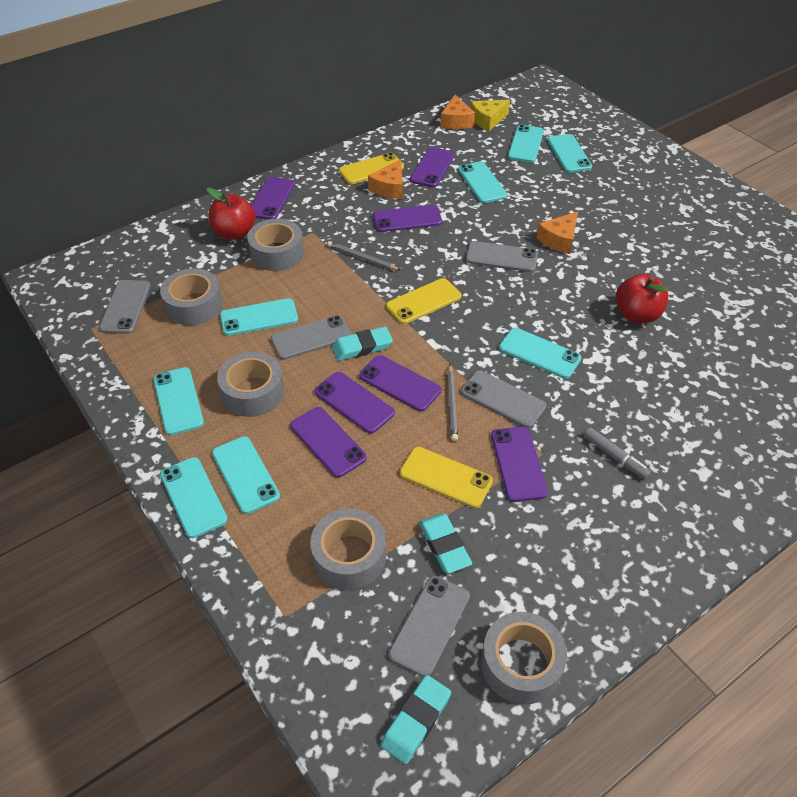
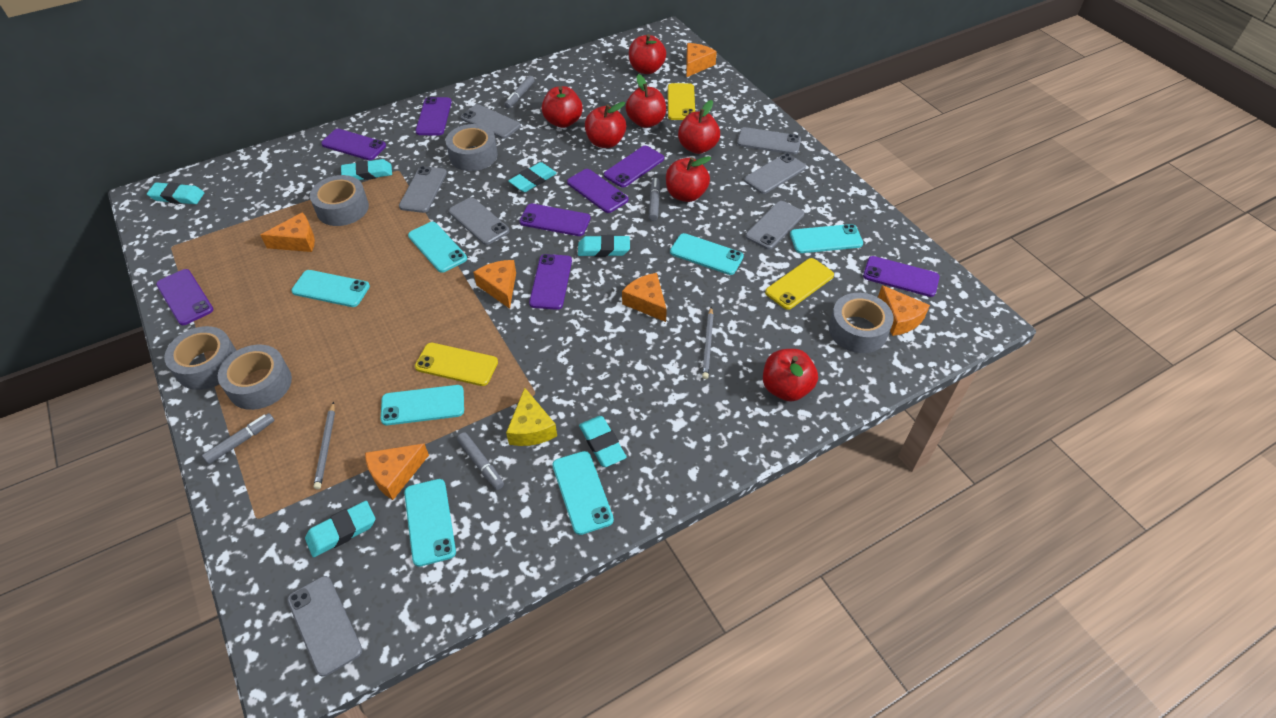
grey marker: 1 -> 4
grey phone: 5 -> 7
orange cheese: 3 -> 6
purple phone: 7 -> 8
red apple: 2 -> 7
turquoise eraser: 3 -> 6
turquoise phone: 8 -> 7

